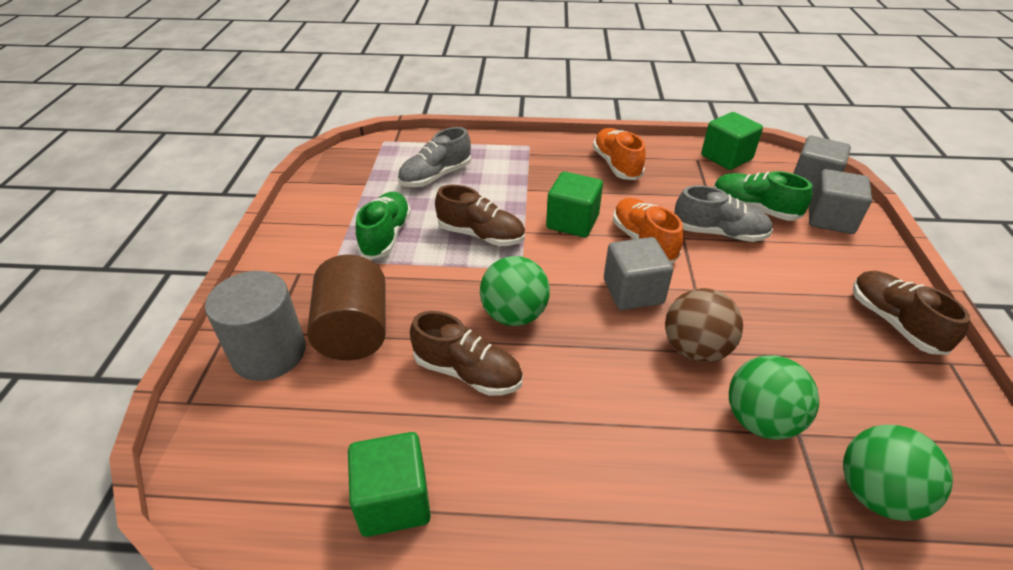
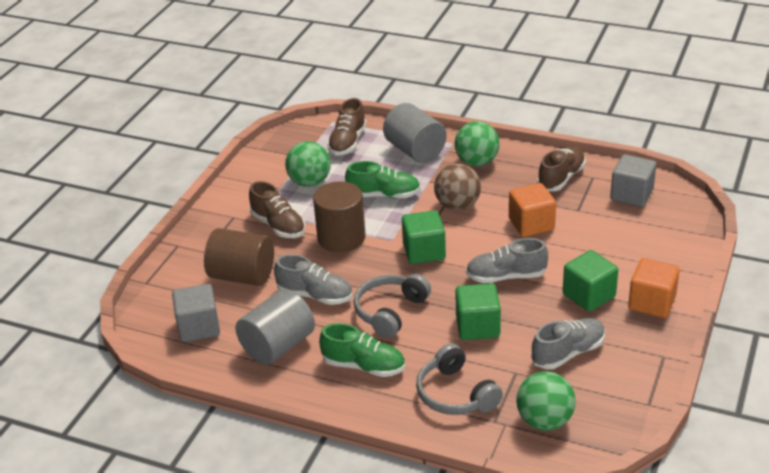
brown cylinder: 1 -> 2
grey cube: 3 -> 2
grey cylinder: 1 -> 2
grey headphones: 0 -> 2
grey shoe: 2 -> 3
orange cube: 0 -> 2
orange shoe: 2 -> 0

